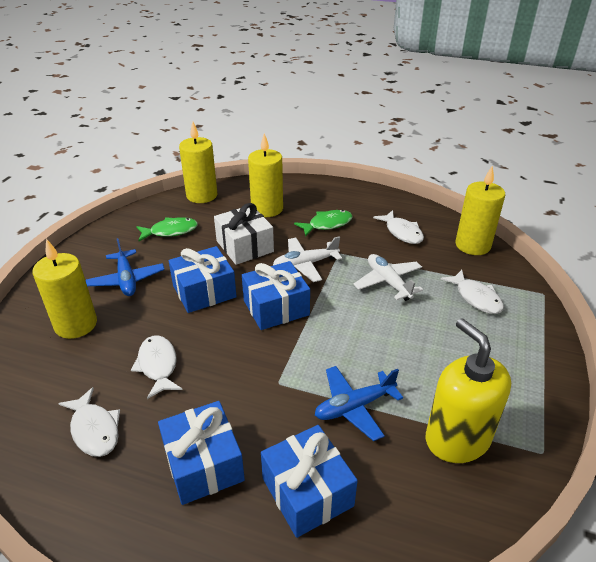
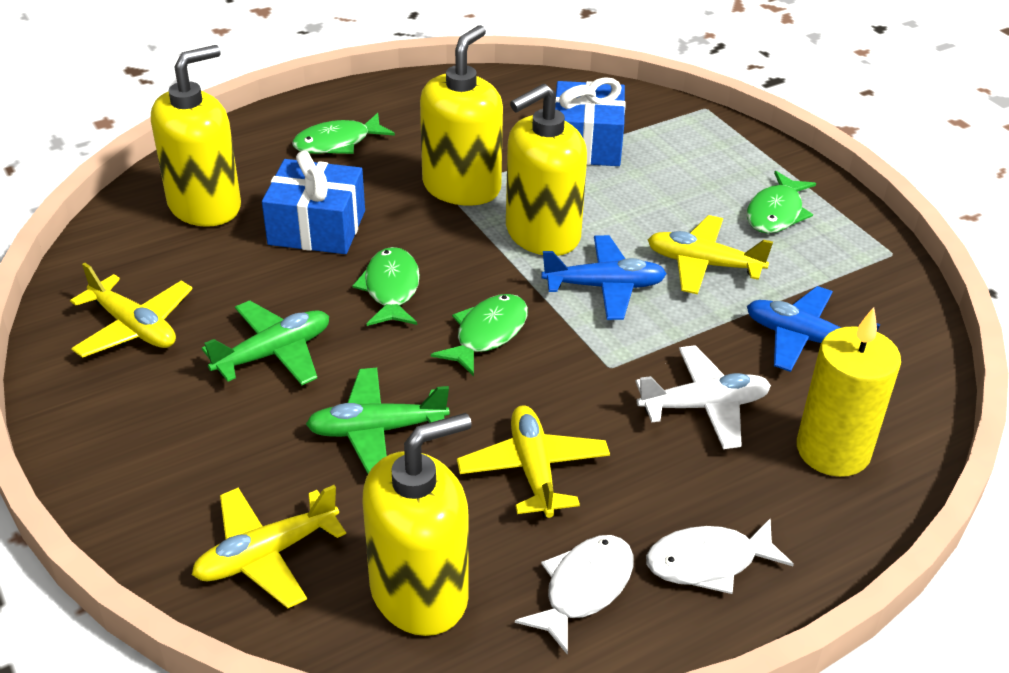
blue gift: 4 -> 2
green fish: 2 -> 4
green plane: 0 -> 2
white fish: 4 -> 2
white gift: 1 -> 0
white plane: 2 -> 1
yellow candle: 4 -> 1
yellow plane: 0 -> 4
yellow soap dispenser: 1 -> 4

